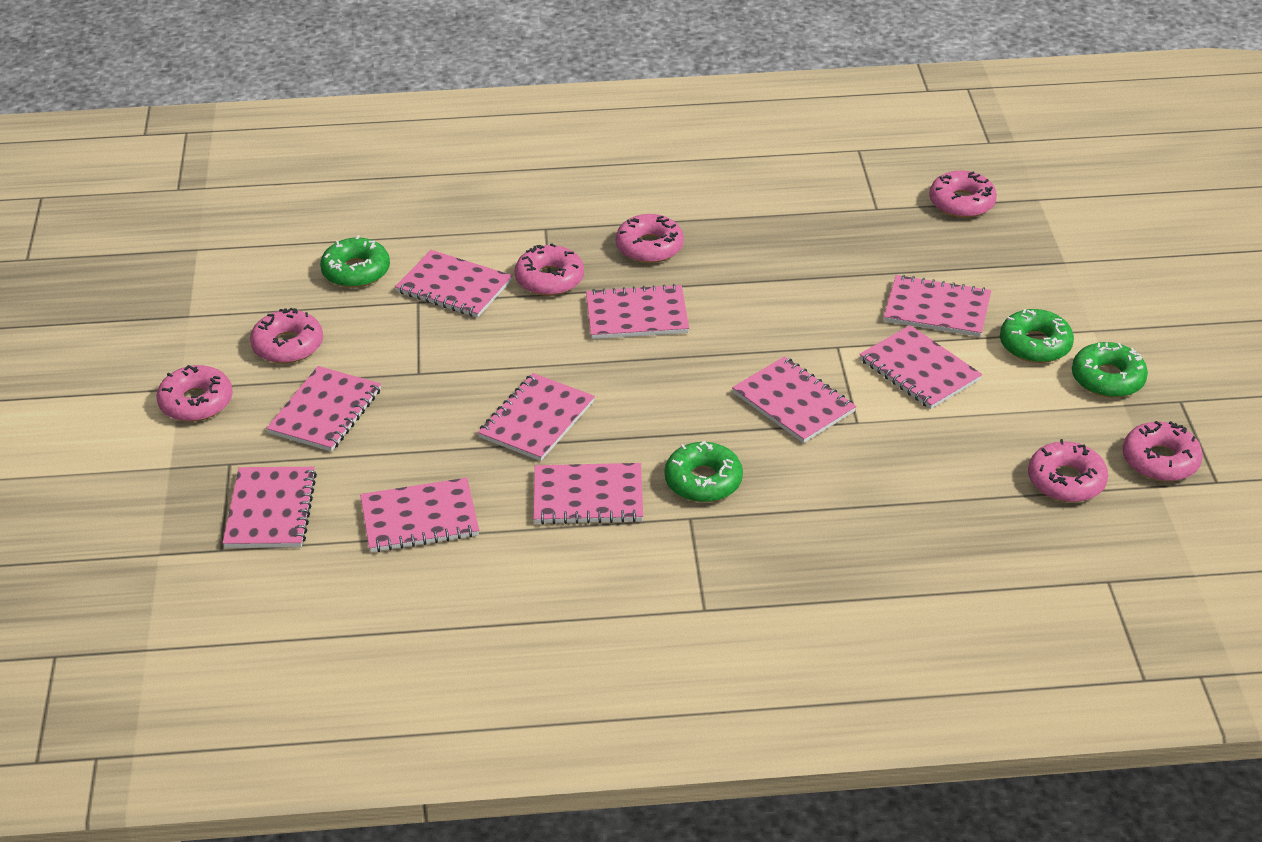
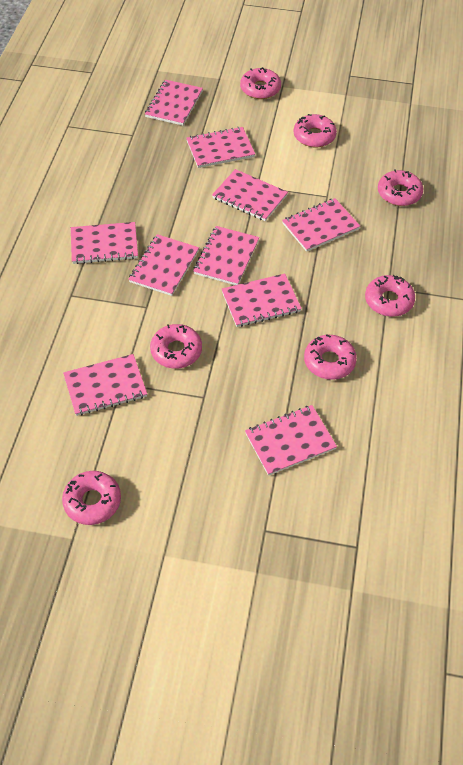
green donut: 4 -> 0

